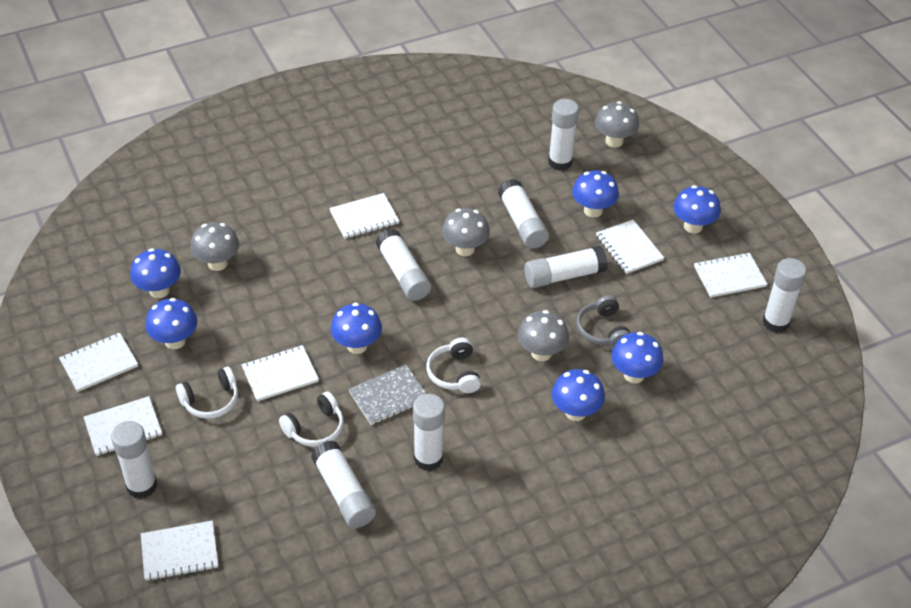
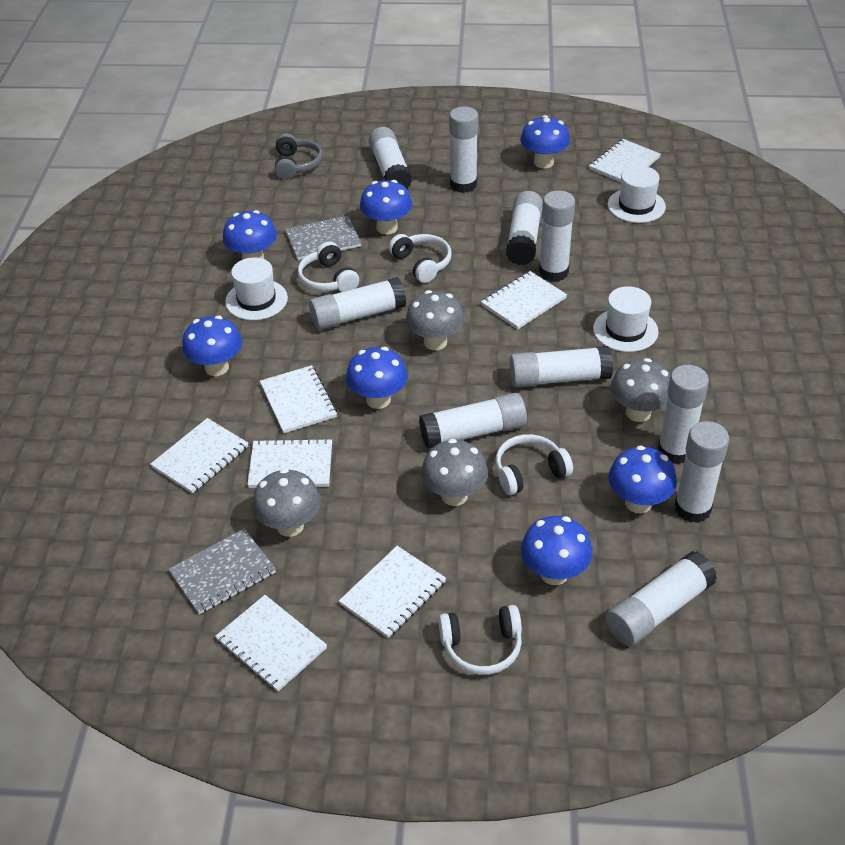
grey notebook: 1 -> 2
white glue stick: 8 -> 10
white hat: 0 -> 3
white headphones: 3 -> 4

